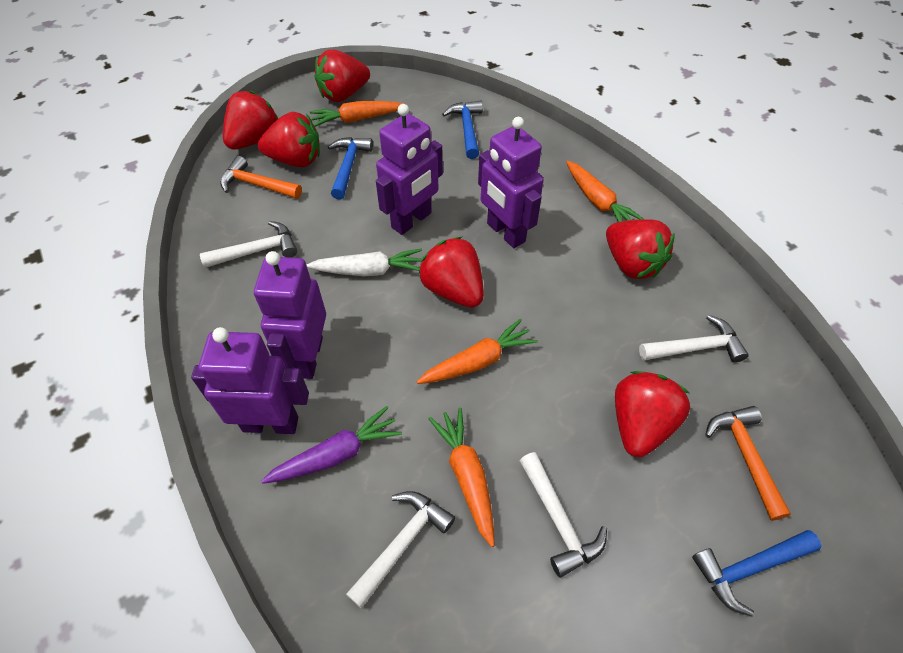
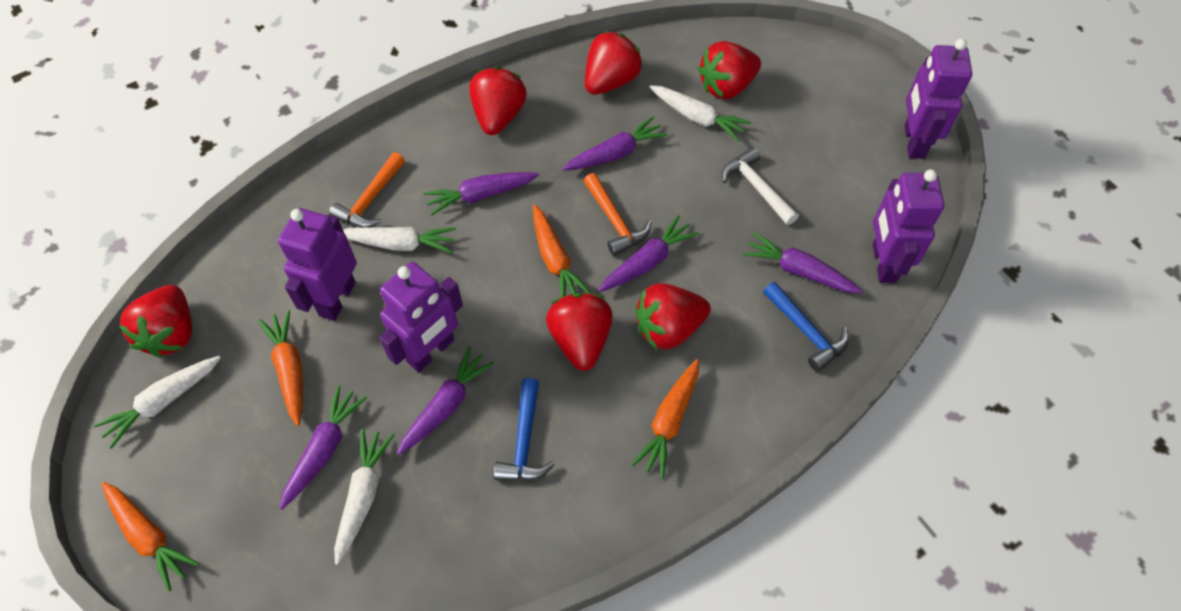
blue hammer: 3 -> 2
purple carrot: 1 -> 6
white carrot: 1 -> 4
white hammer: 4 -> 1

